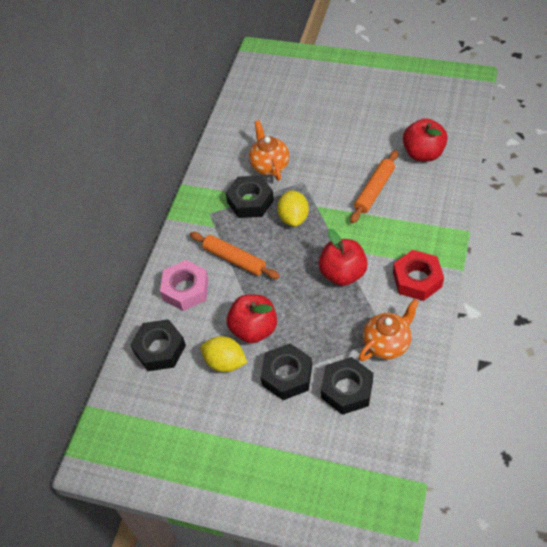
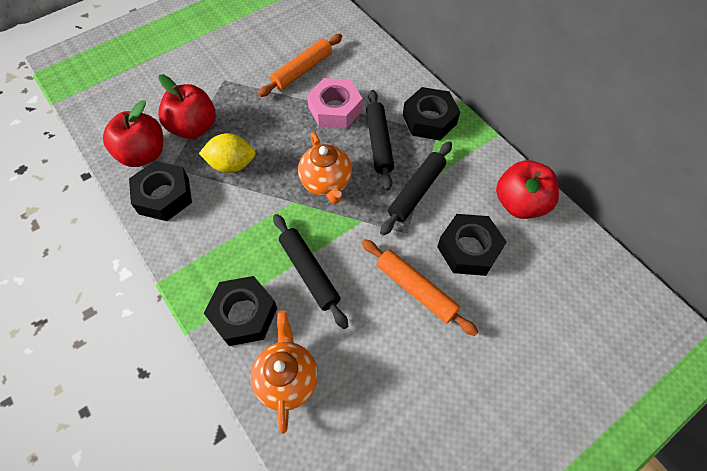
black rolling pin: 0 -> 3
red nut: 1 -> 0
yellow lemon: 2 -> 1

